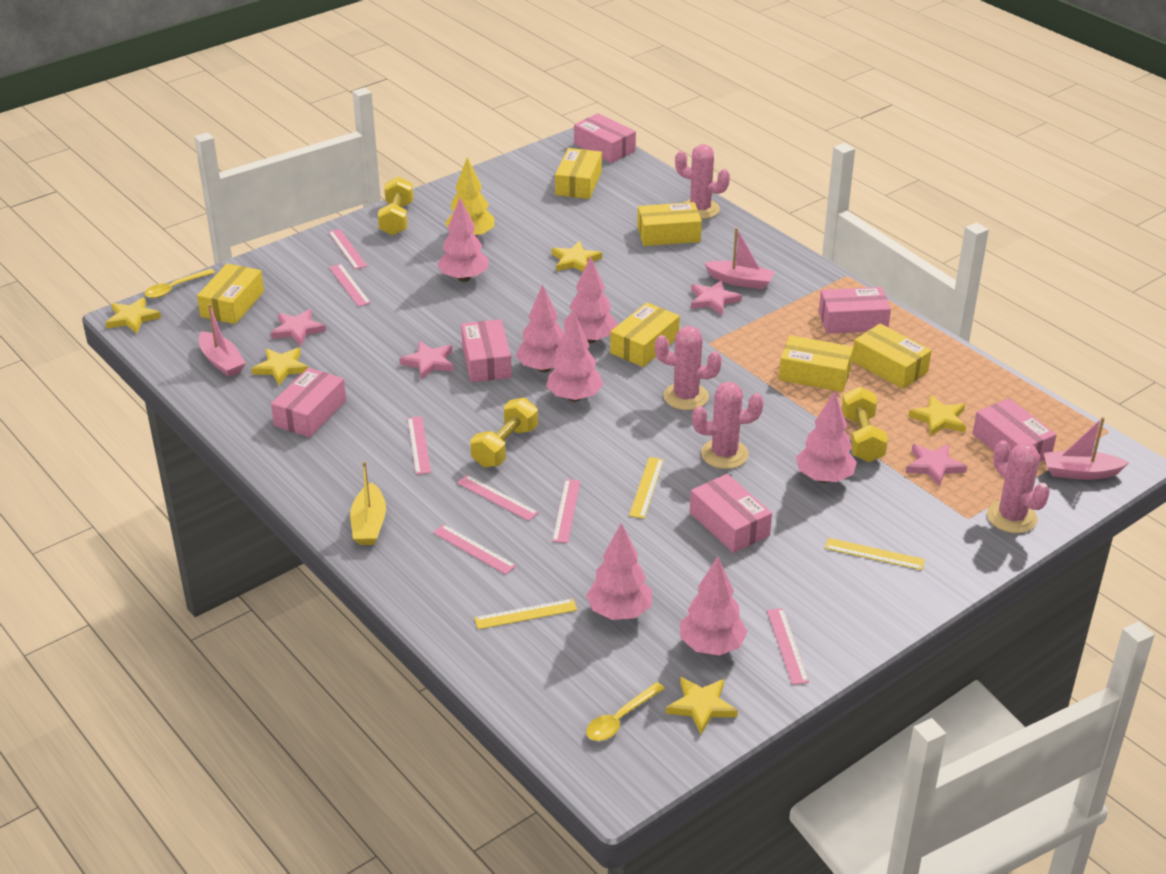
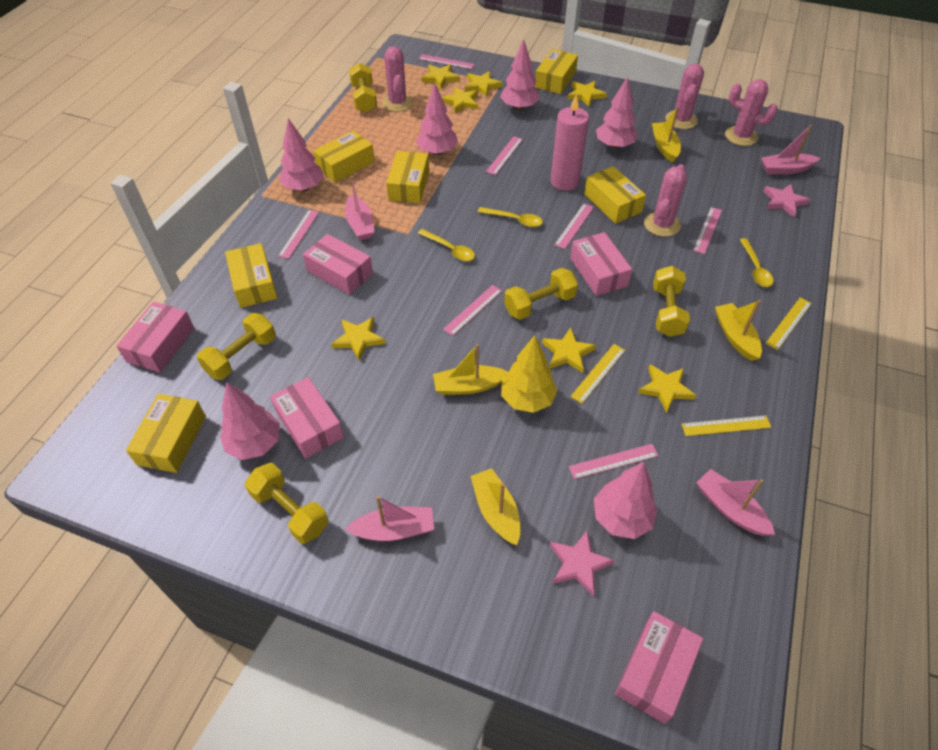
pink boat: 3 -> 4
pink box: 6 -> 5
pink candle: 0 -> 1
pink star: 4 -> 2
pink tree: 7 -> 6
yellow boat: 1 -> 4
yellow dumbbell: 3 -> 5
yellow spoon: 2 -> 3
yellow star: 5 -> 7

